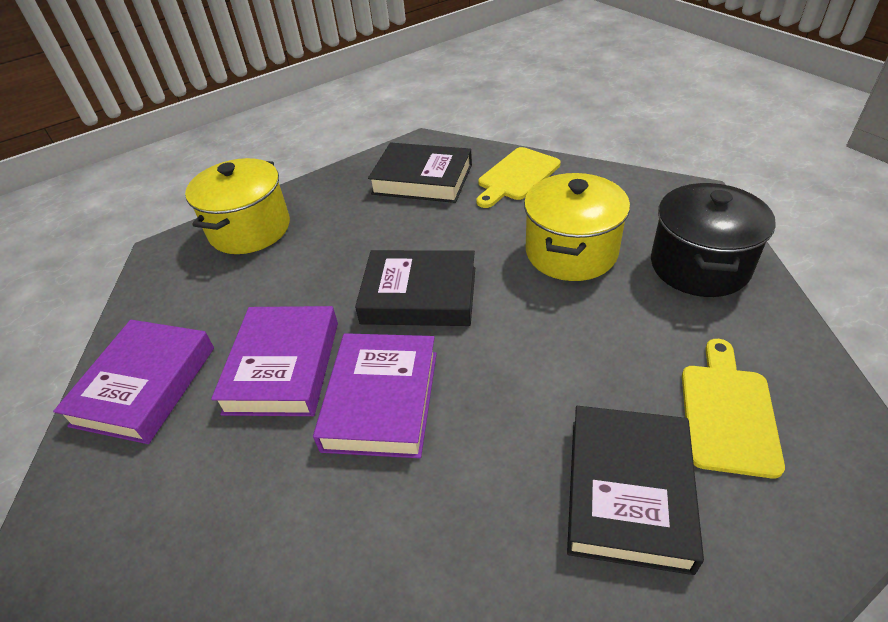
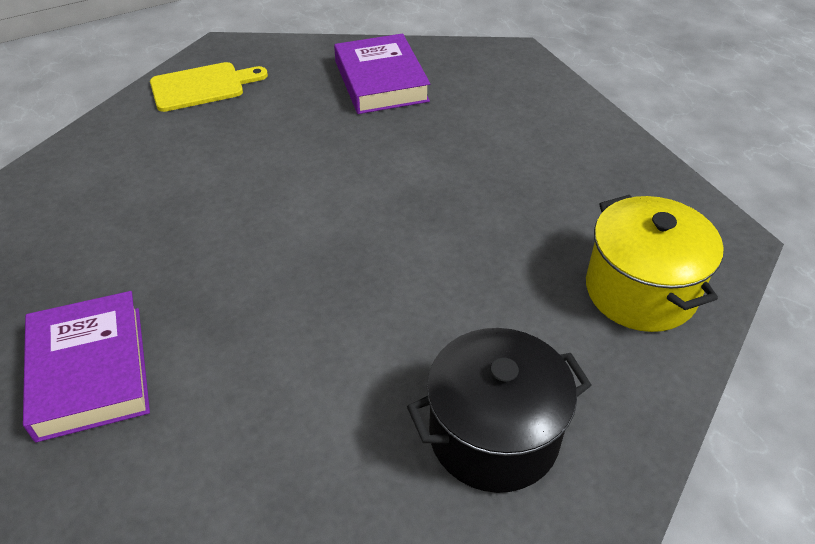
black book: 3 -> 0
purple book: 3 -> 2
yellow cutting board: 2 -> 1
yellow pot: 2 -> 1

